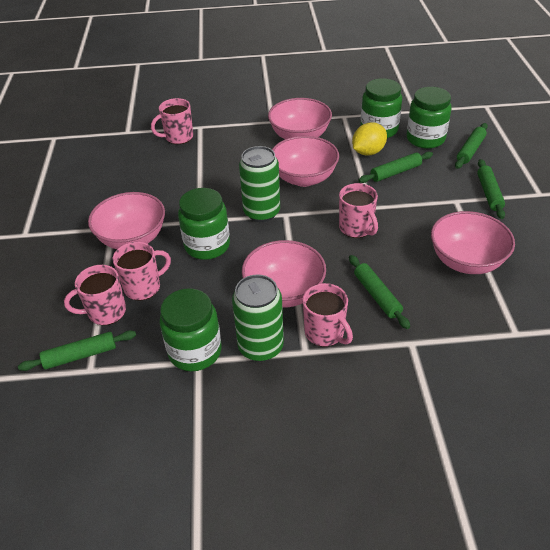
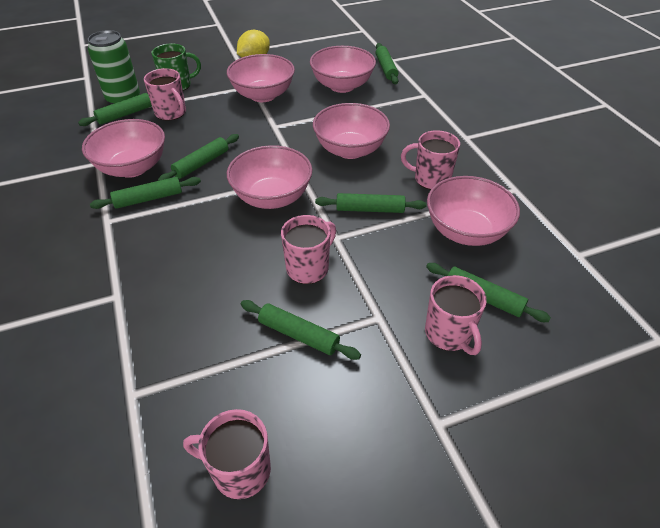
green can: 2 -> 1
green jar: 4 -> 0
green mug: 0 -> 1
green rolling pin: 5 -> 7
pink bowl: 5 -> 6

